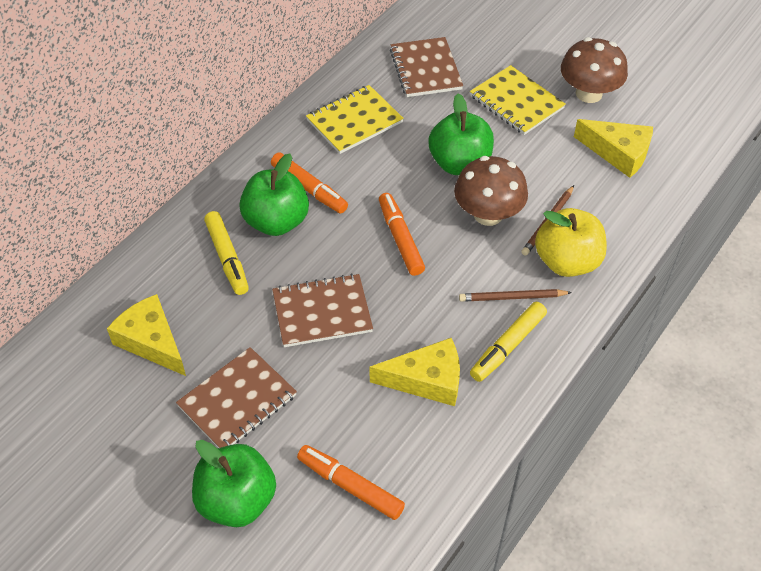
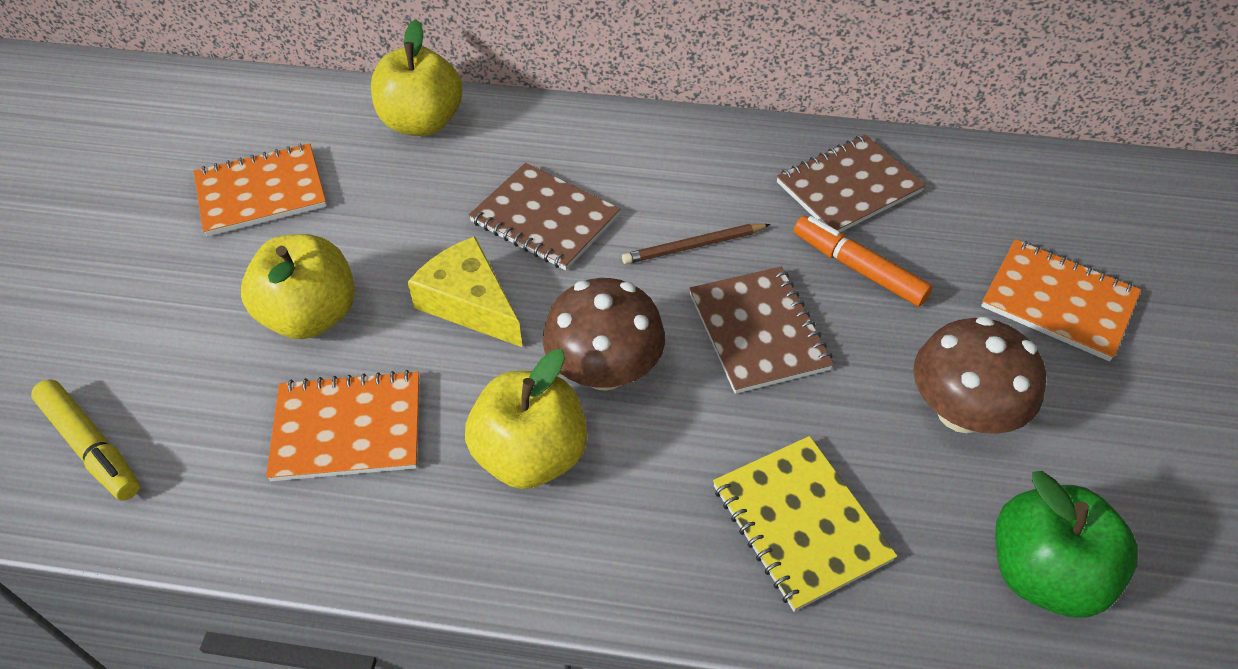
brown pencil: 2 -> 1
green apple: 3 -> 1
orange marker: 3 -> 1
orange notebook: 0 -> 3
yellow apple: 1 -> 3
yellow cheese: 3 -> 1
yellow marker: 2 -> 1
yellow notebook: 2 -> 1

